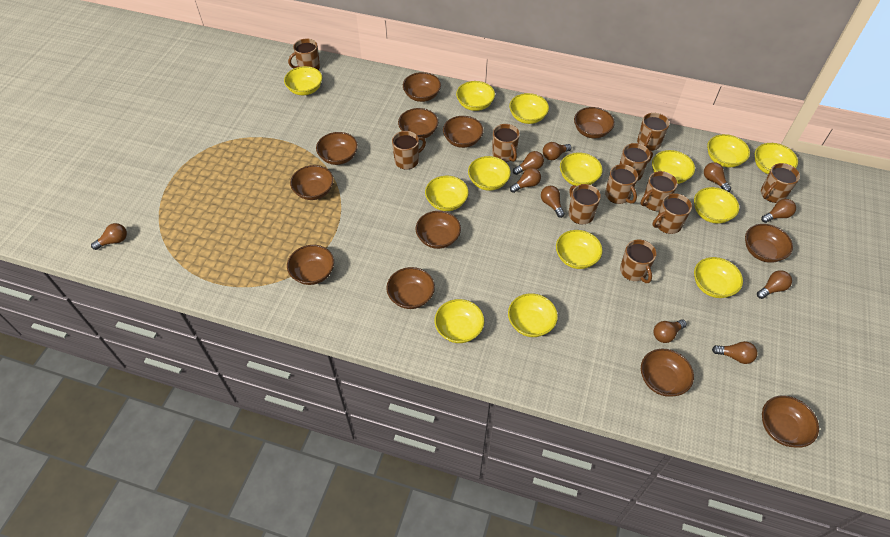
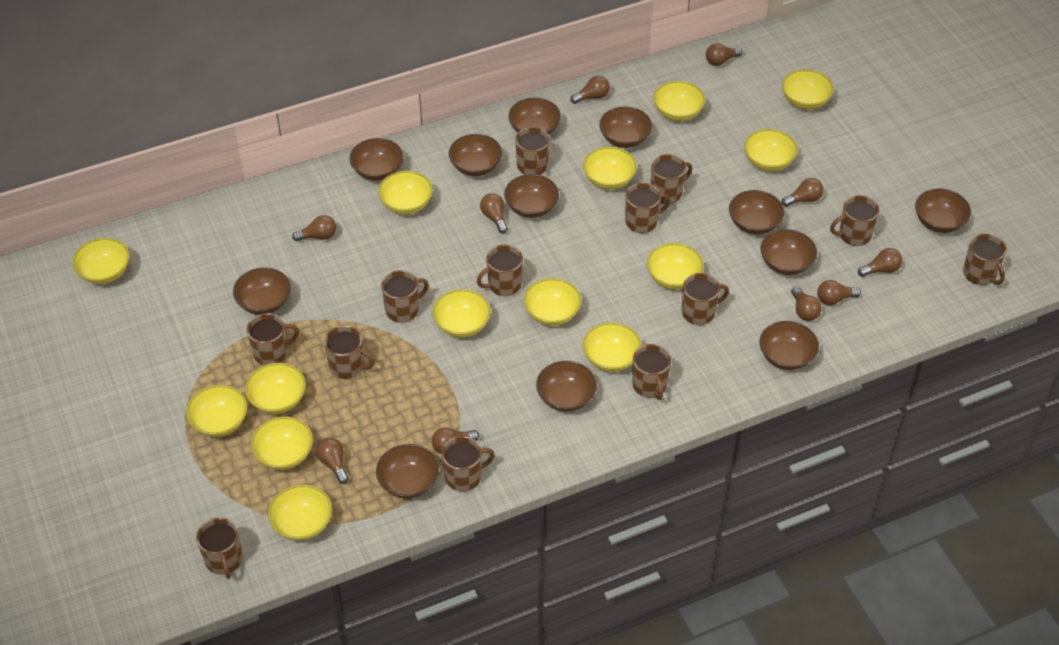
brown mug: 11 -> 13

